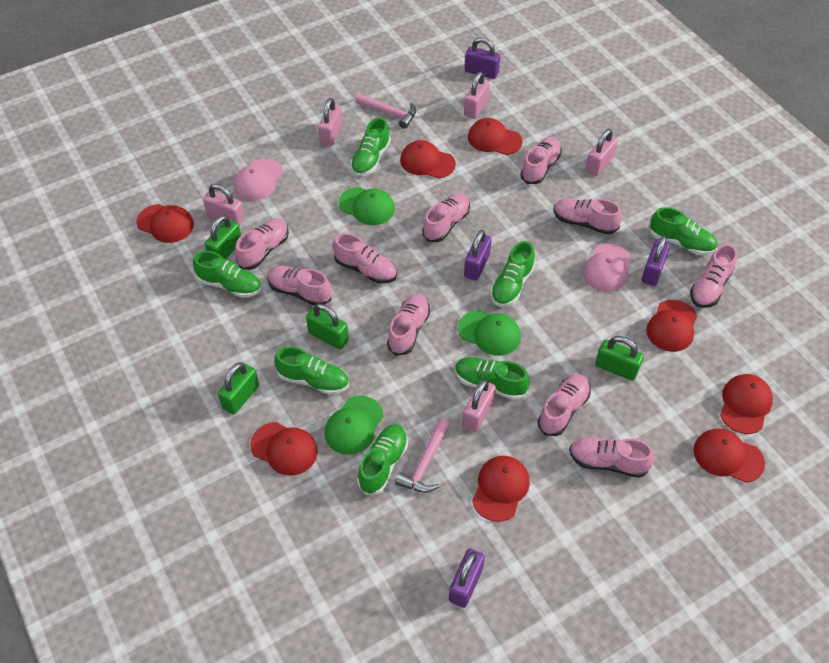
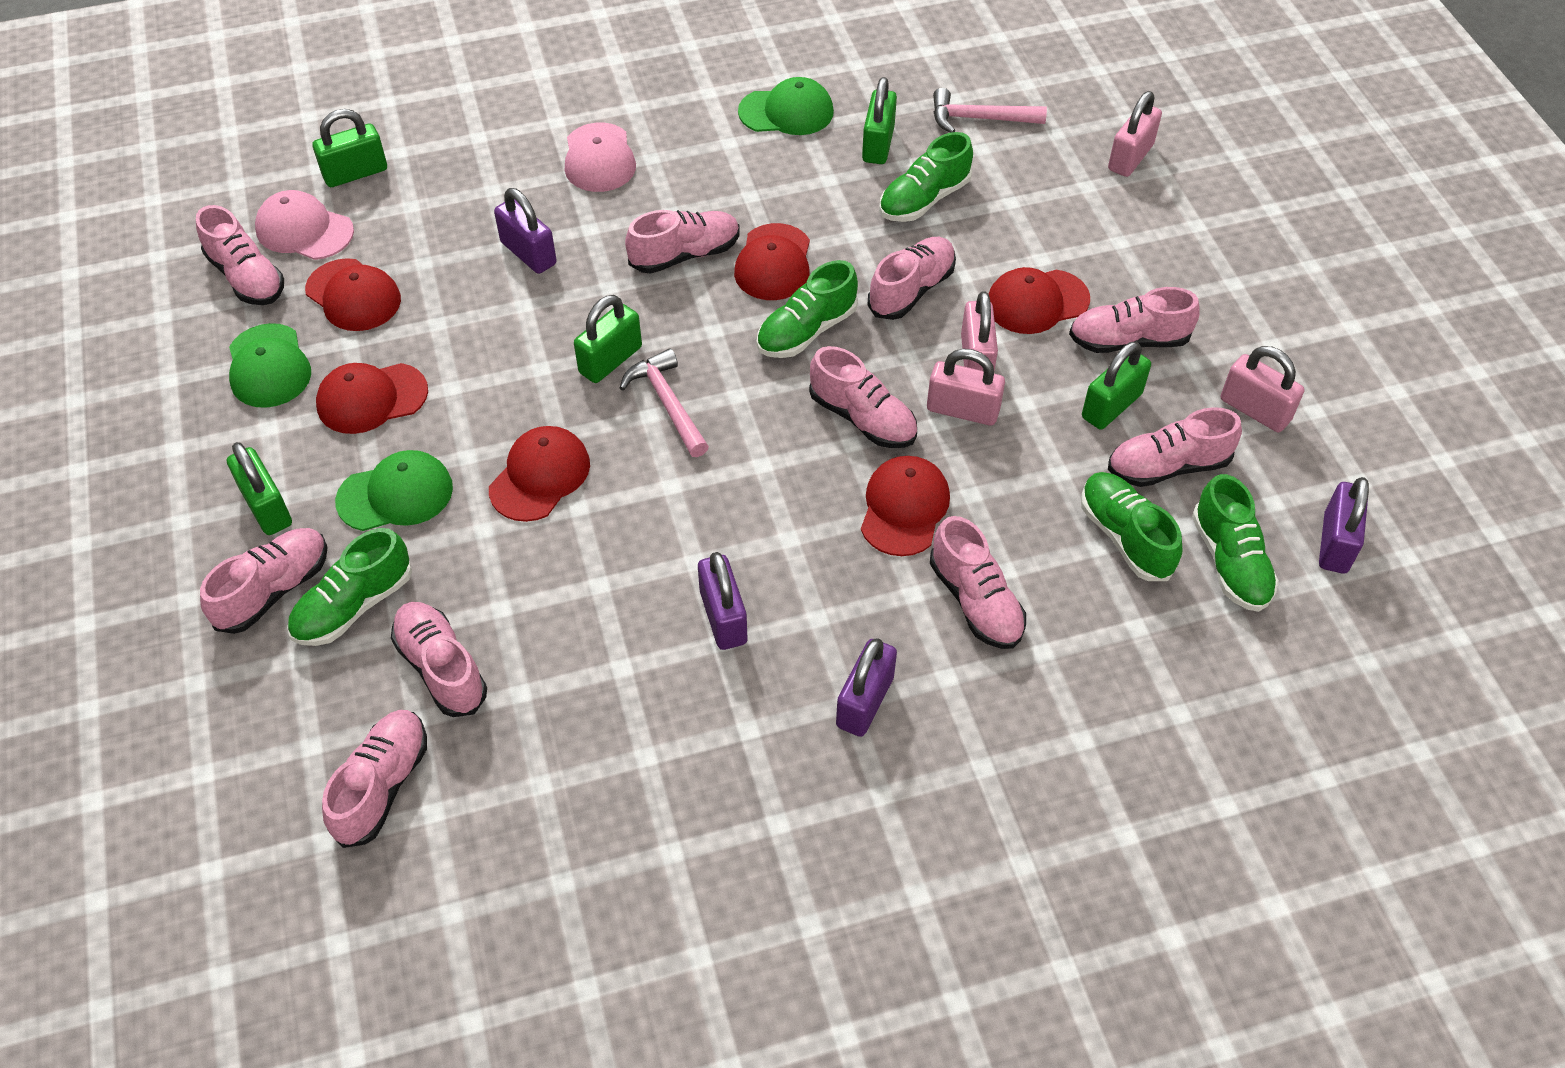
green padlock: 4 -> 5
green shoe: 7 -> 5
pink padlock: 5 -> 4
red cap: 8 -> 6

